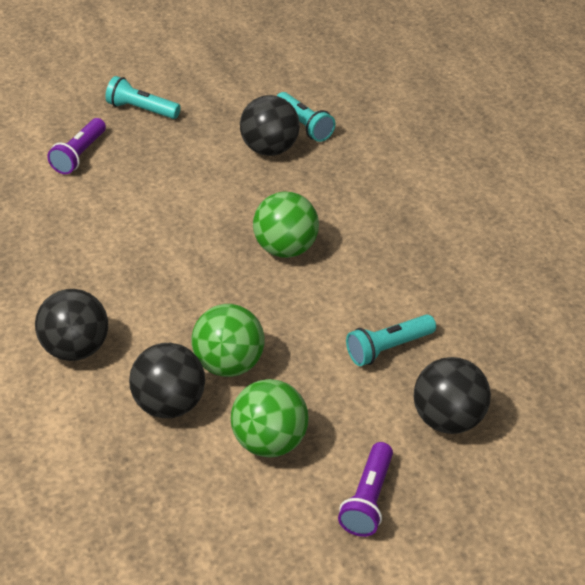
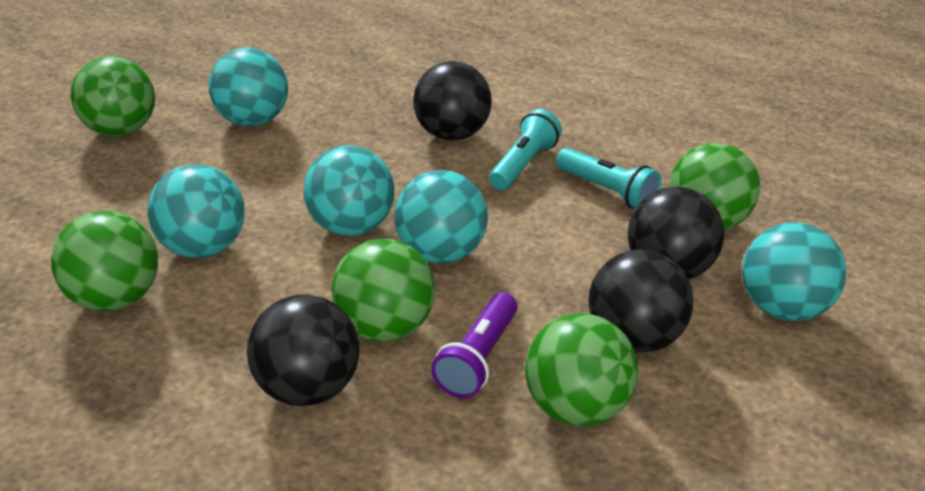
green ball: 3 -> 5
purple flashlight: 2 -> 1
turquoise ball: 0 -> 5
turquoise flashlight: 3 -> 2

